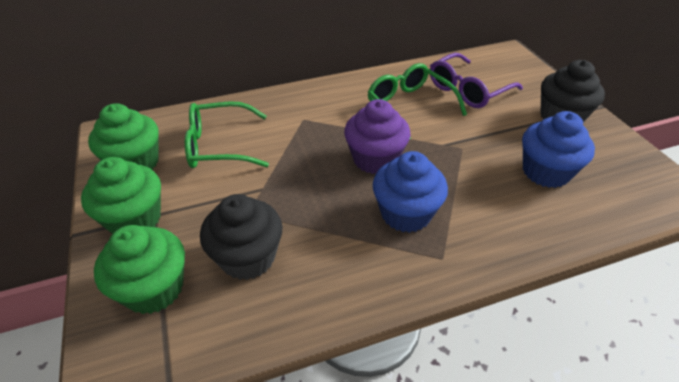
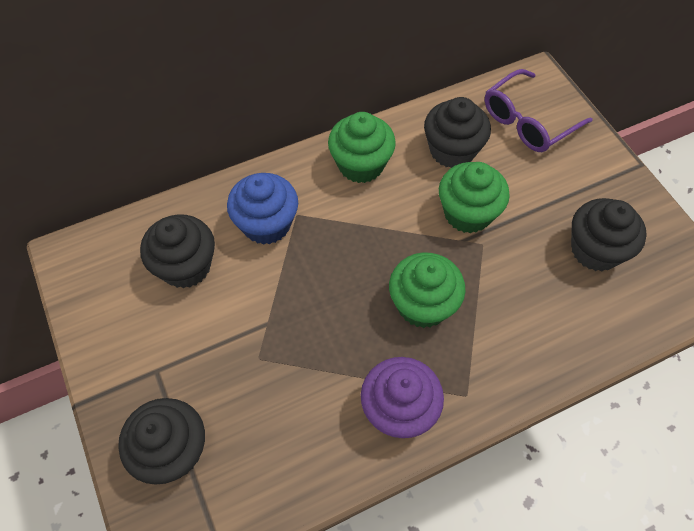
black cupcake: 2 -> 4
blue cupcake: 2 -> 1
green glasses: 2 -> 0

